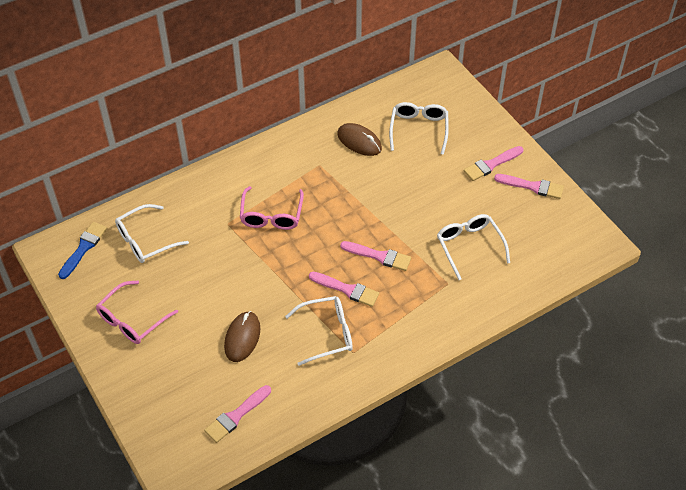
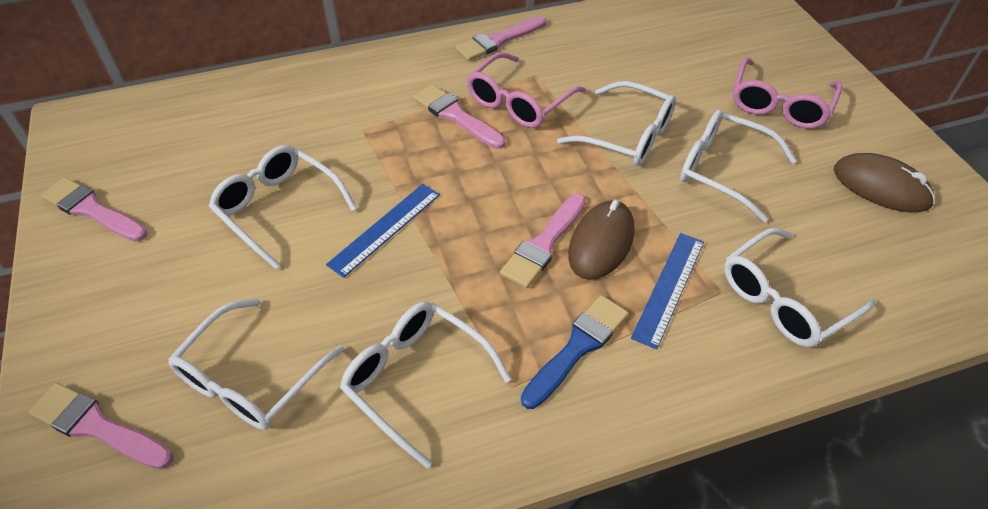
blue ruler: 0 -> 2
white glasses: 4 -> 6

